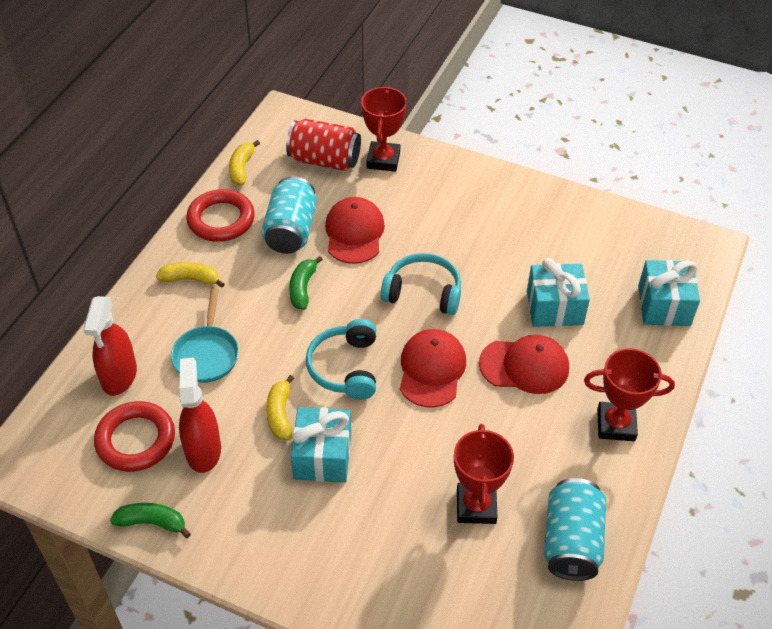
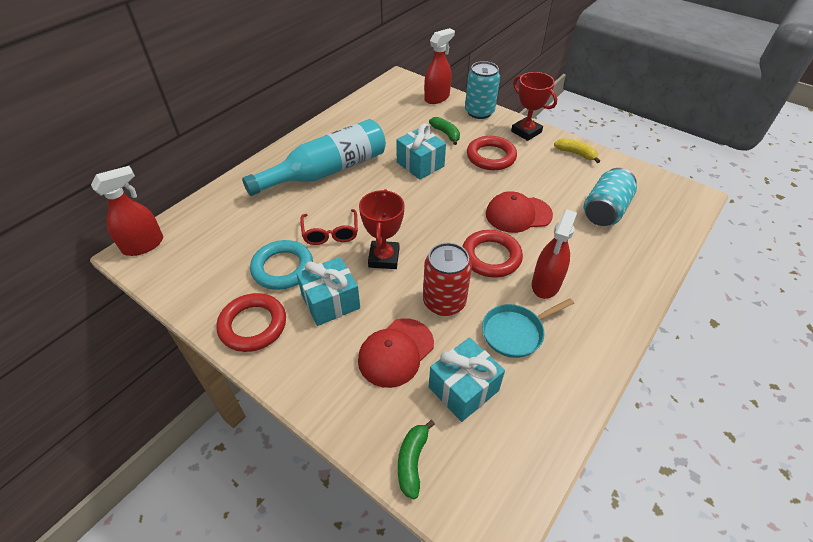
red cap: 3 -> 2
red glasses: 0 -> 1
red ring: 2 -> 3
red spray bottle: 2 -> 3
red trophy: 3 -> 2
turquoise bottle: 0 -> 1
turquoise headphones: 2 -> 0
turquoise ring: 0 -> 1
yellow banana: 3 -> 1

